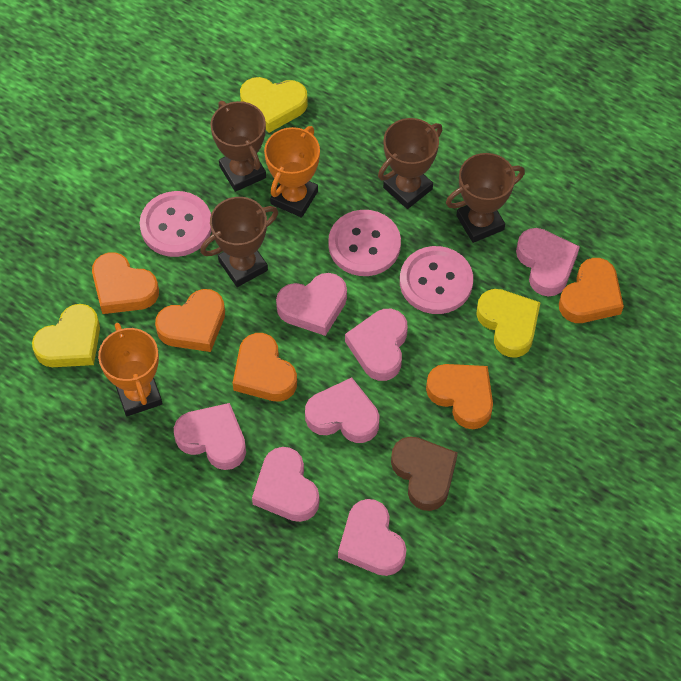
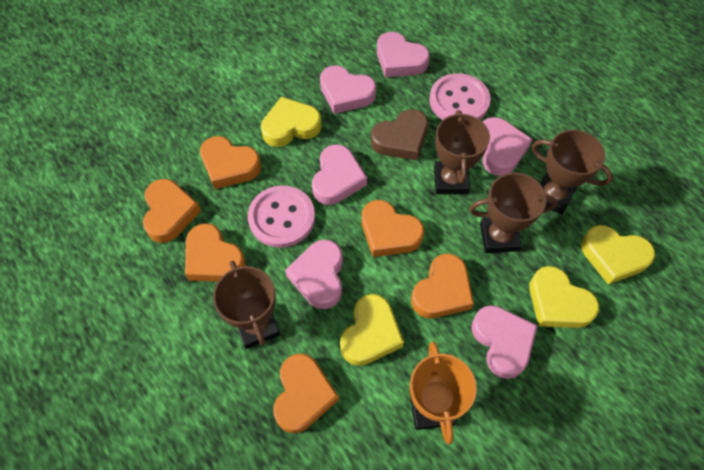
orange heart: 5 -> 6
orange trophy: 2 -> 1
pink button: 3 -> 2
pink heart: 7 -> 6
yellow heart: 3 -> 4

